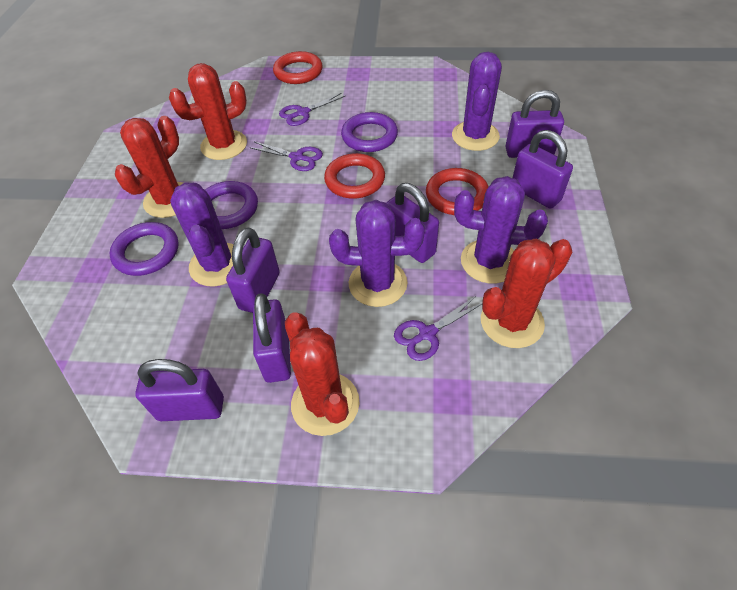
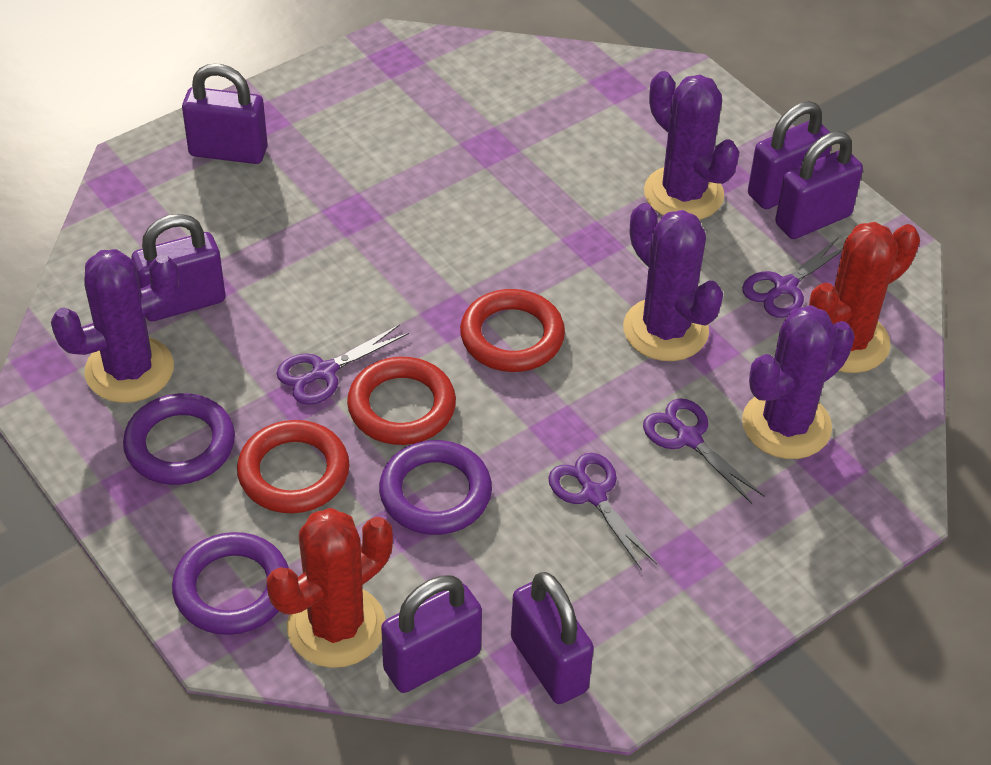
purple scissors: 3 -> 4
red cactus: 4 -> 2

